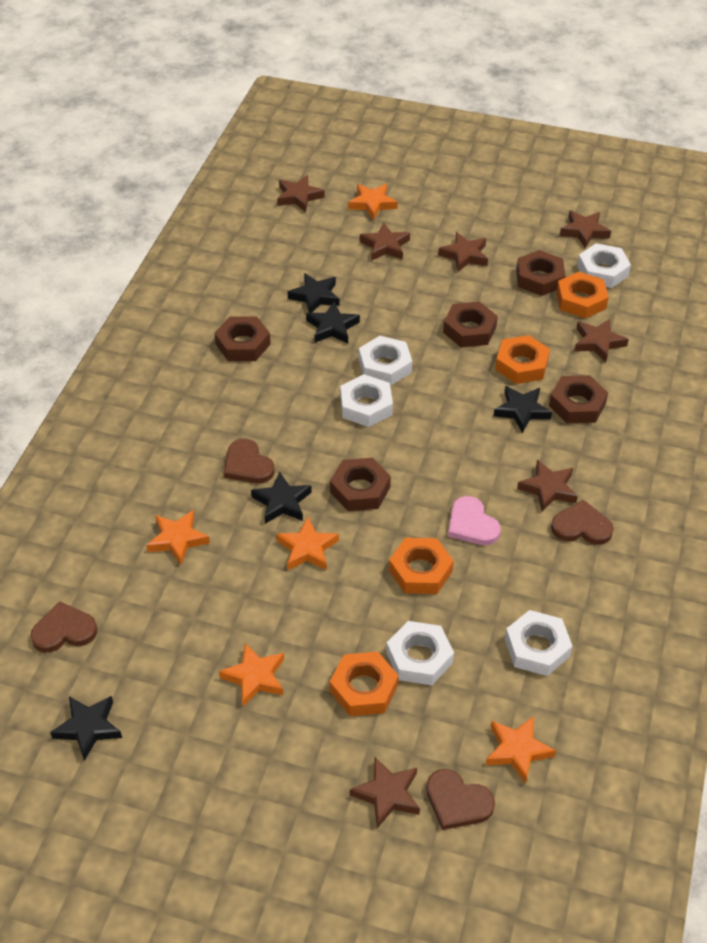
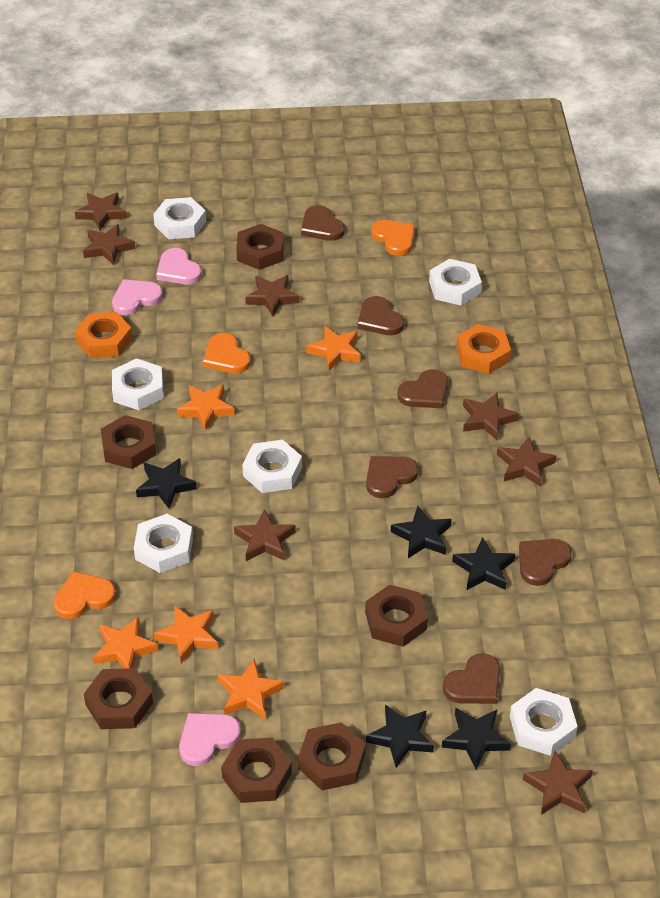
brown heart: 4 -> 6
brown nut: 5 -> 6
orange heart: 0 -> 3
orange nut: 4 -> 2
pink heart: 1 -> 3
white nut: 5 -> 6

